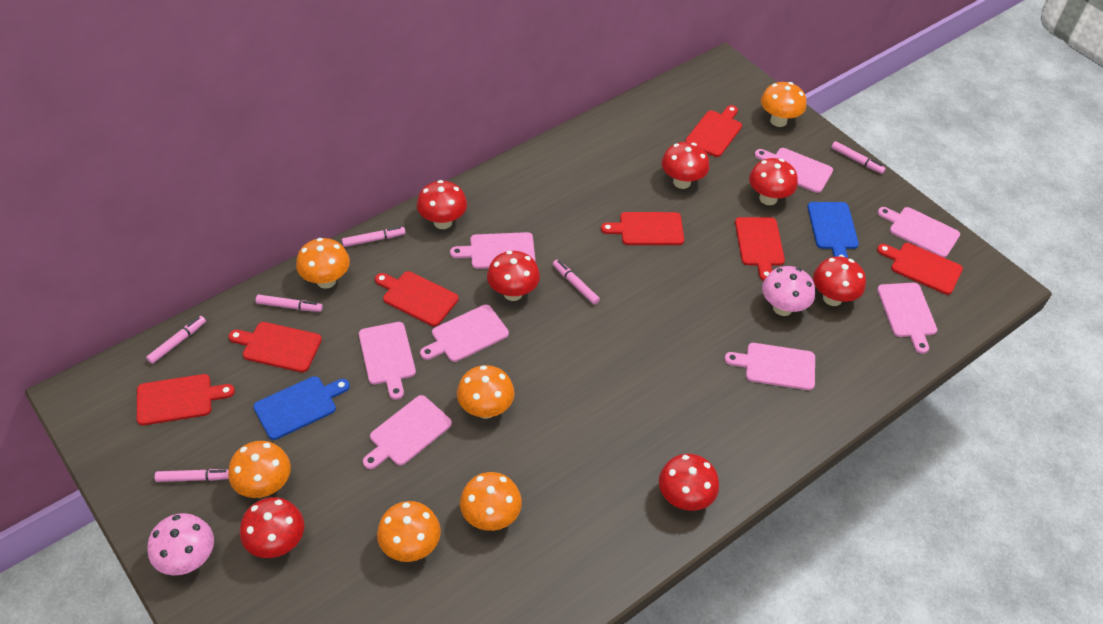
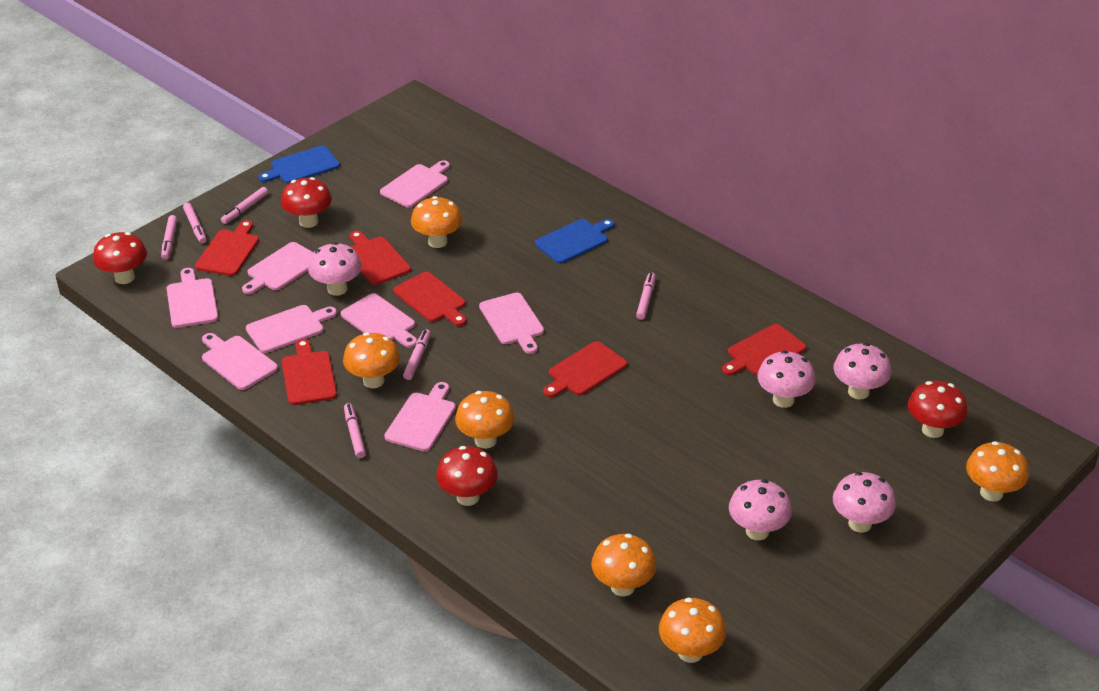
pink mushroom: 2 -> 5
red cutting board: 7 -> 6
red mushroom: 7 -> 4

